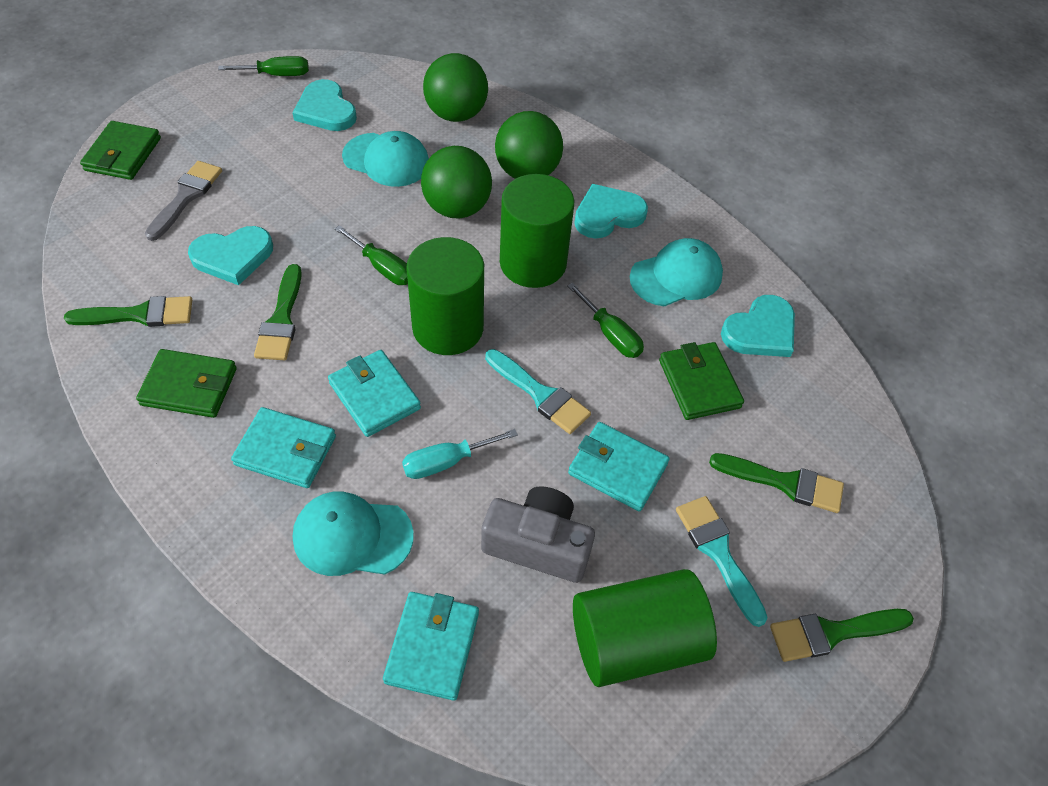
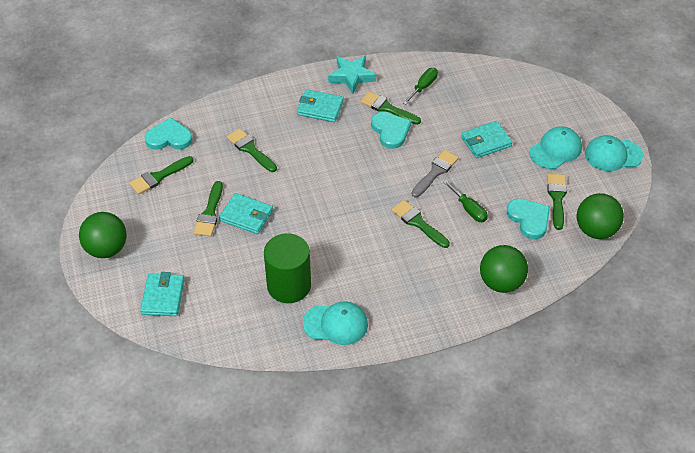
green brush: 4 -> 6
green cylinder: 3 -> 1
green screwdriver: 3 -> 2
green wallet: 3 -> 0
grey camera: 1 -> 0
turquoise brush: 2 -> 0
turquoise heart: 4 -> 3
turquoise screwdriver: 1 -> 0
turquoise star: 0 -> 1

